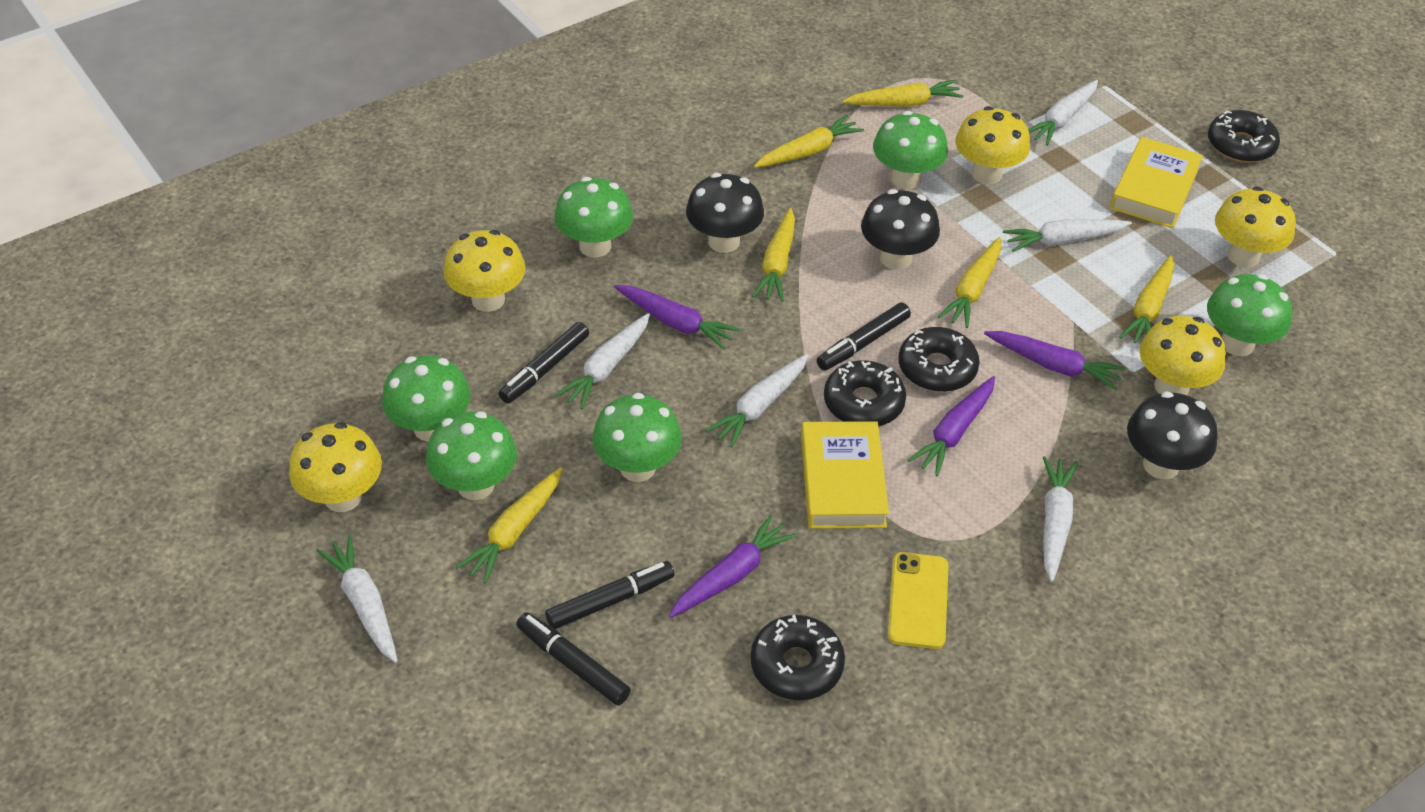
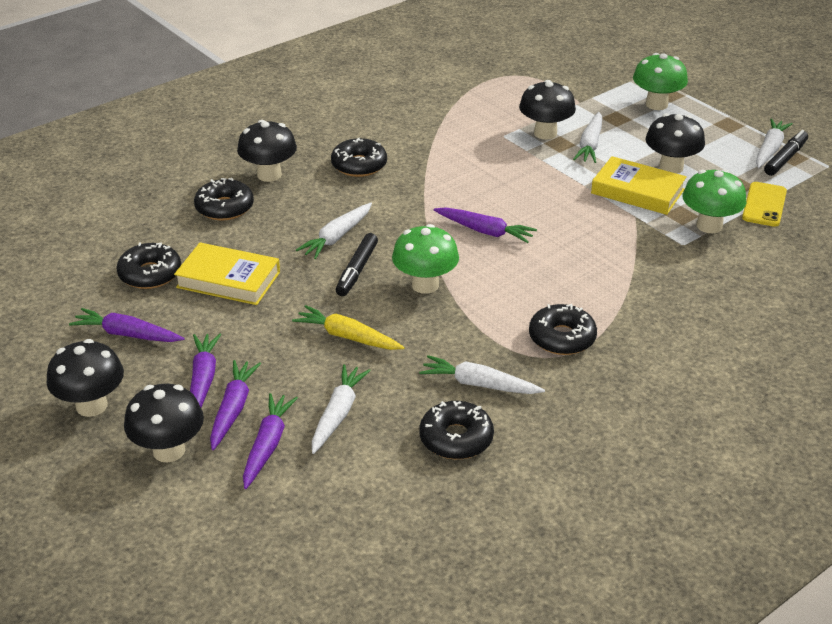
black donut: 4 -> 5
black marker: 4 -> 2
black mushroom: 3 -> 5
green mushroom: 6 -> 3
purple carrot: 4 -> 5
white carrot: 6 -> 5
yellow carrot: 6 -> 1
yellow mushroom: 5 -> 0

